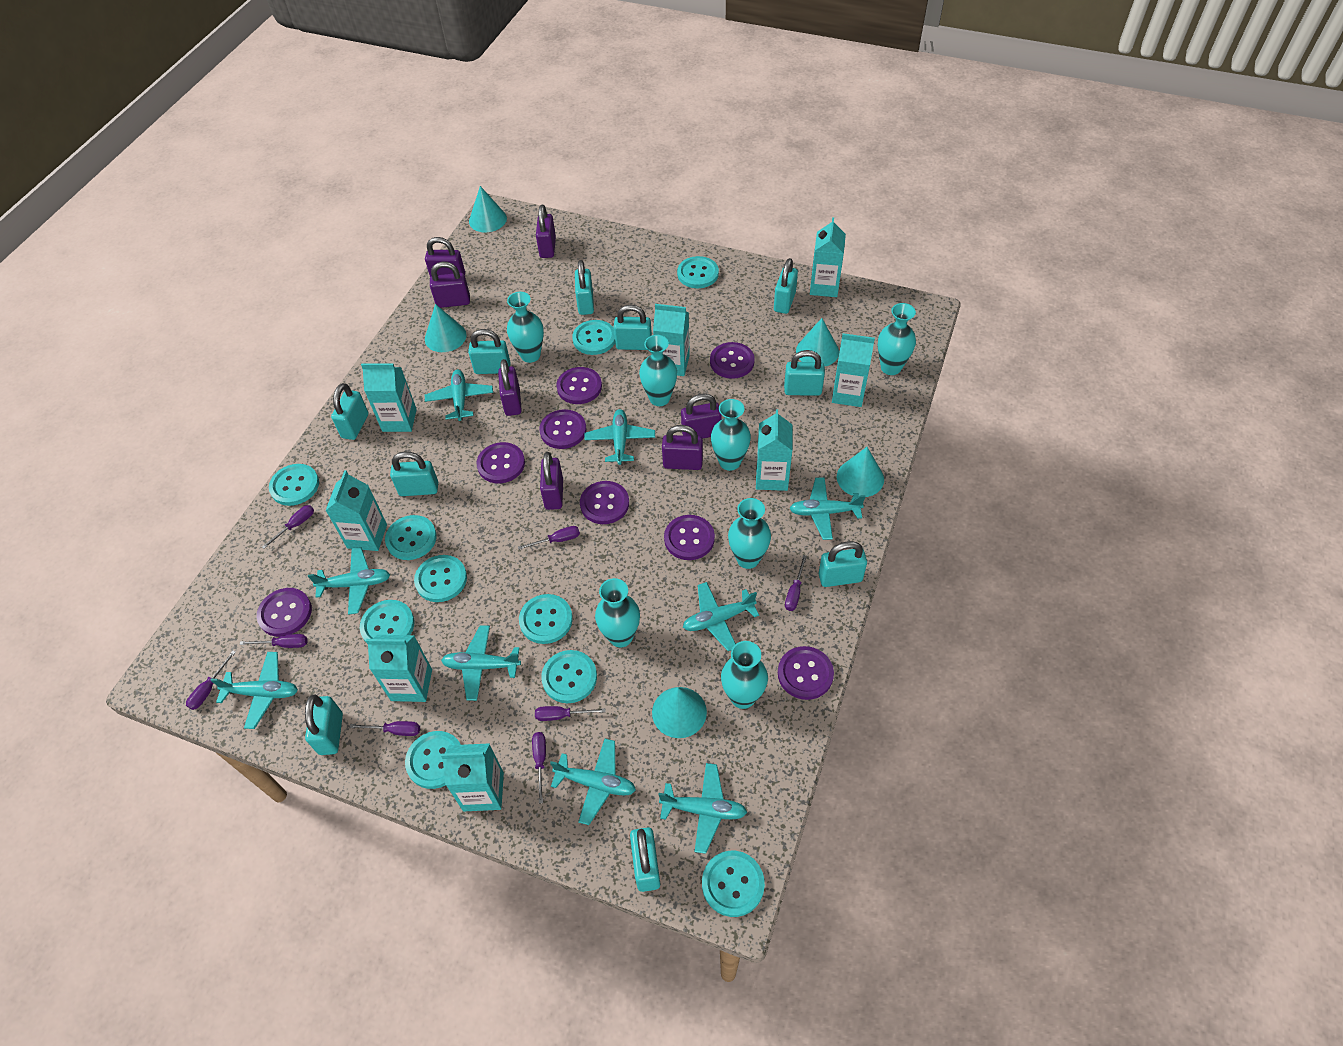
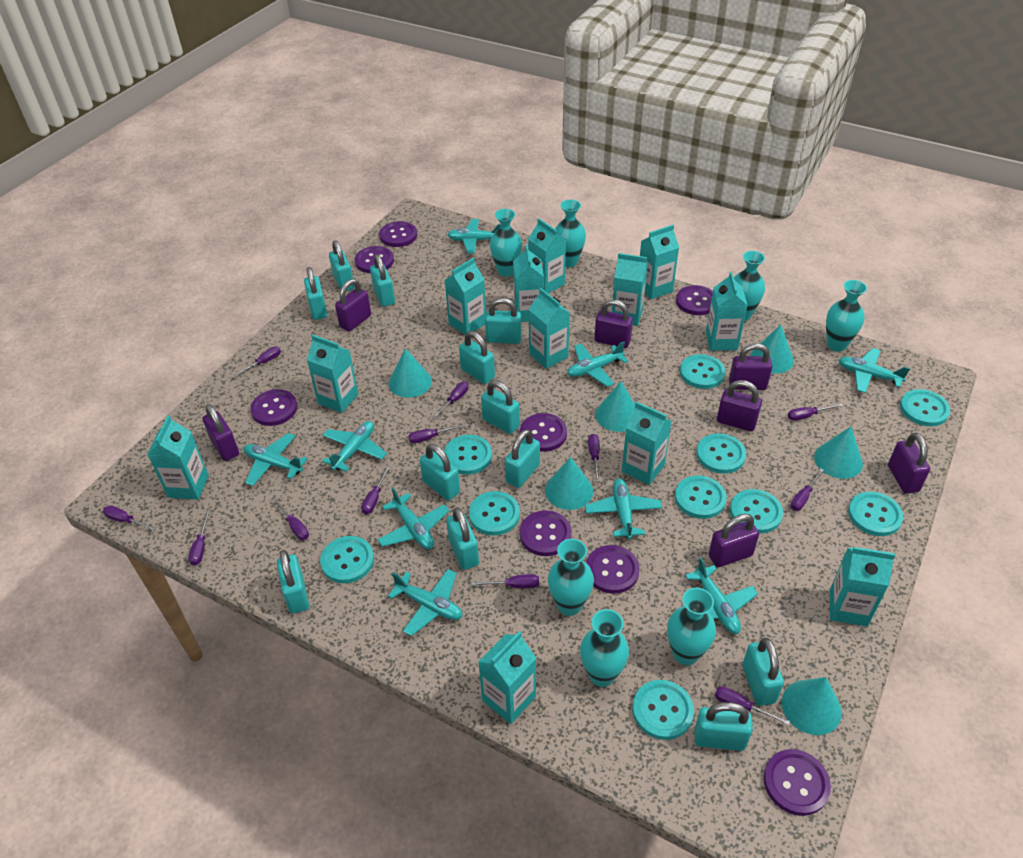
purple screwdriver: 8 -> 12
turquoise carton: 8 -> 12
turquoise cone: 5 -> 6
turquoise padlock: 10 -> 12

